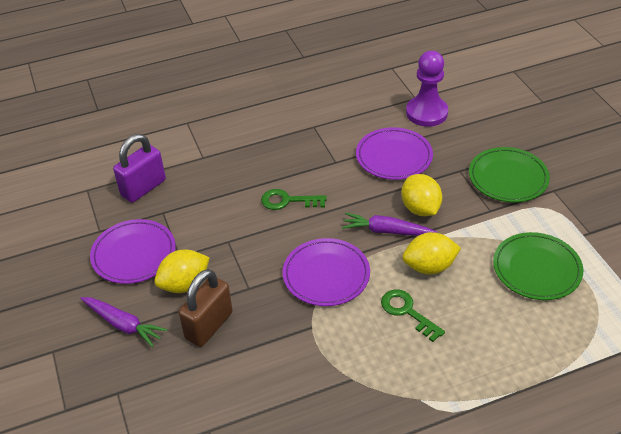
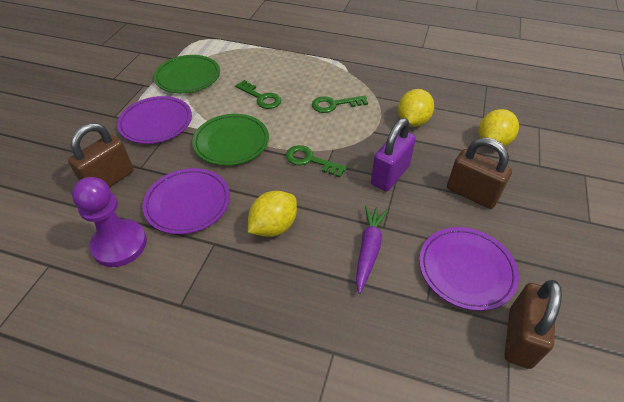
brown padlock: 1 -> 3
green key: 2 -> 3
purple carrot: 2 -> 1

